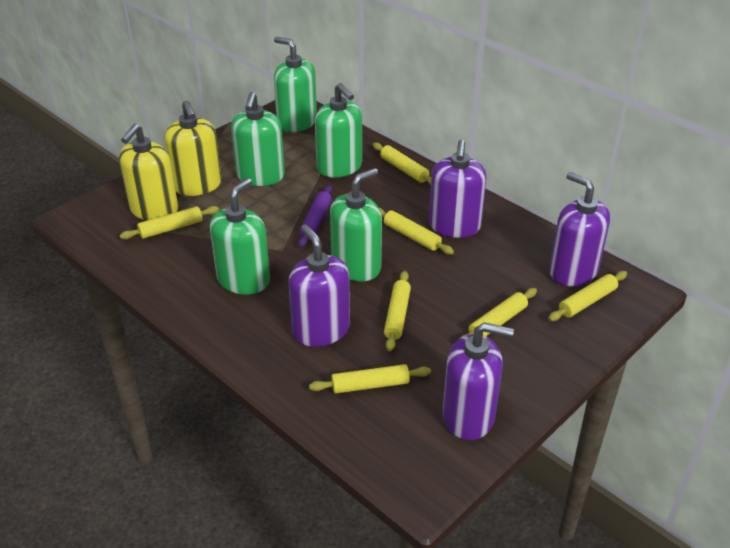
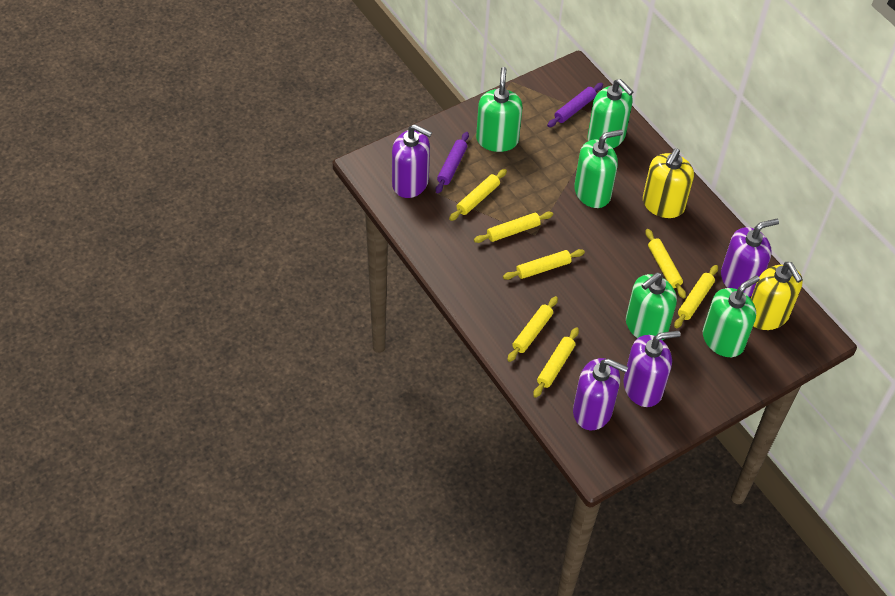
purple rolling pin: 1 -> 2

